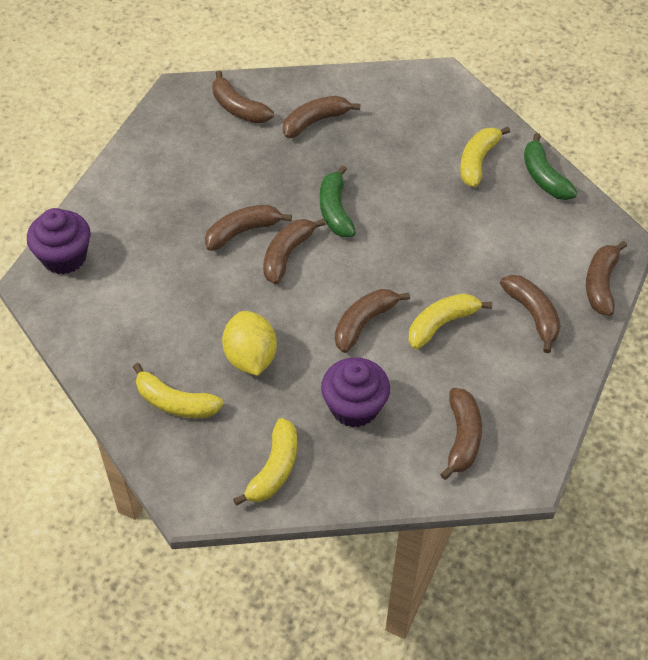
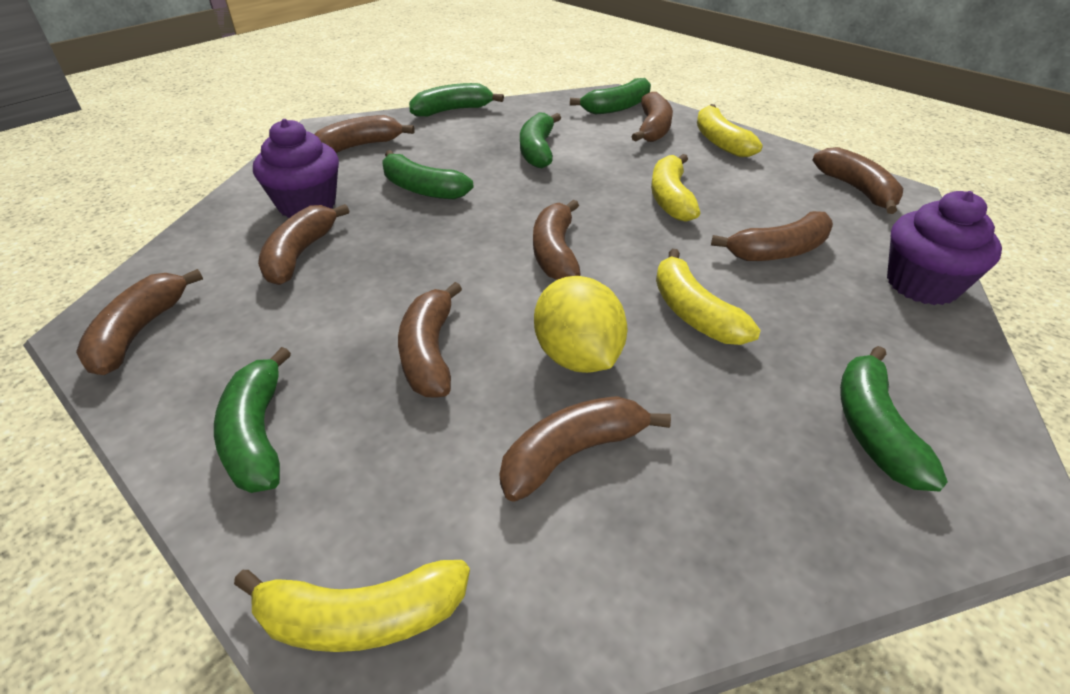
brown banana: 8 -> 9
green banana: 2 -> 6

